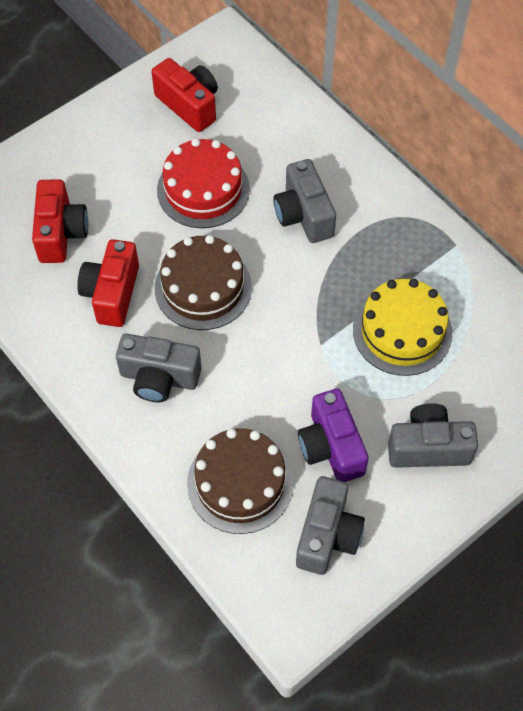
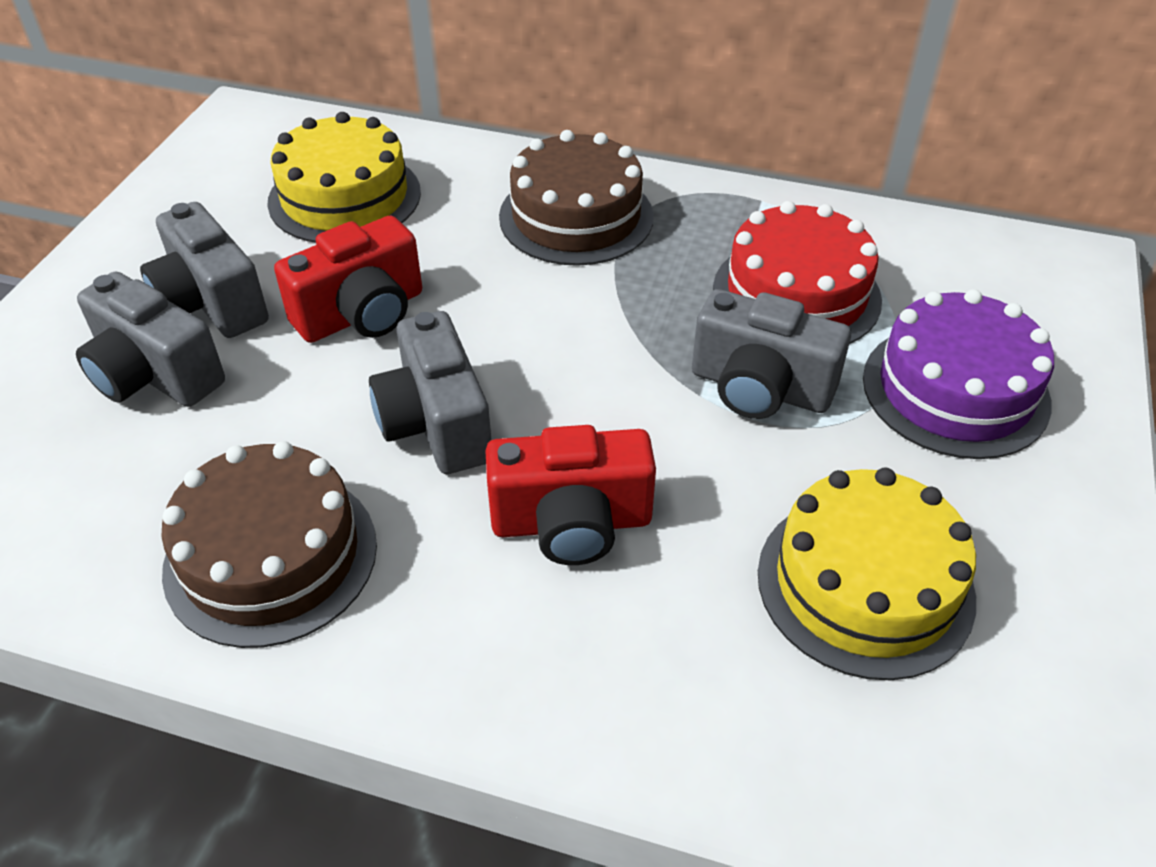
purple cake: 0 -> 1
purple camera: 1 -> 0
red camera: 3 -> 2
yellow cake: 1 -> 2

